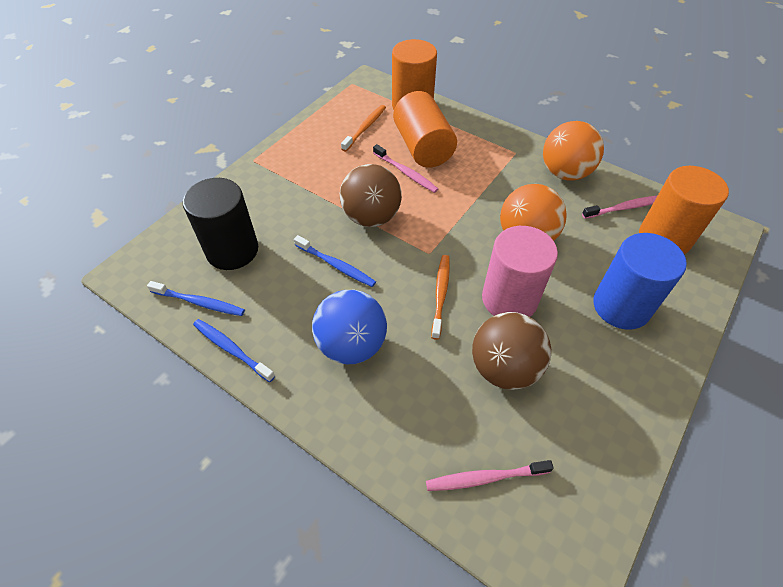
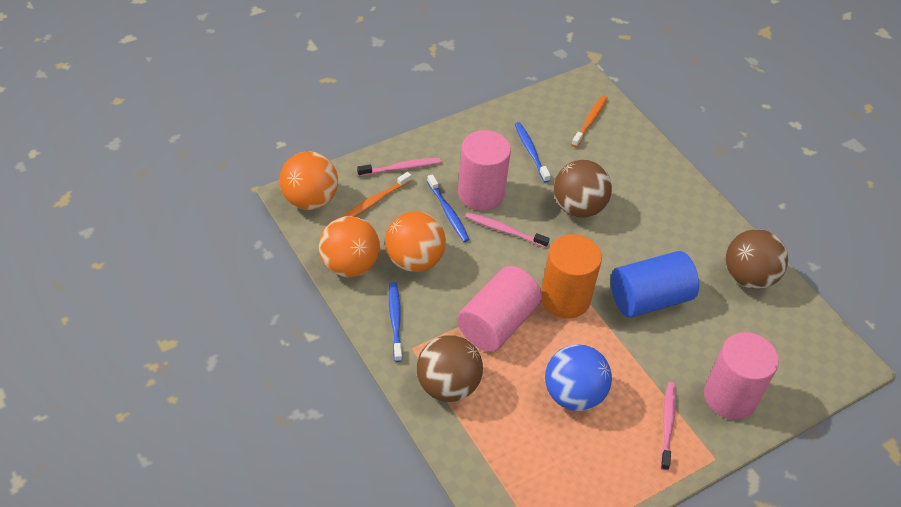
black cylinder: 1 -> 0
brown ball: 2 -> 3
orange ball: 2 -> 3
orange cylinder: 3 -> 1
pink cylinder: 1 -> 3

